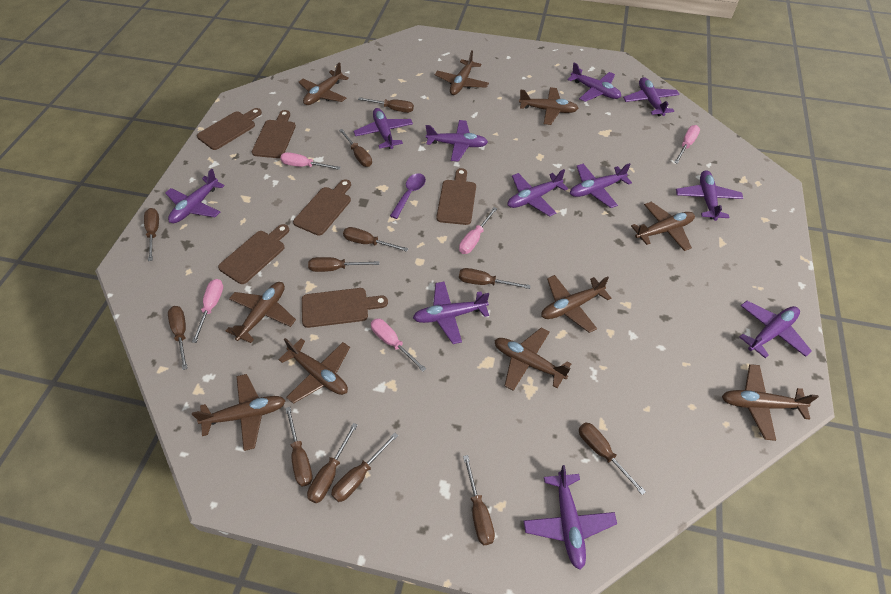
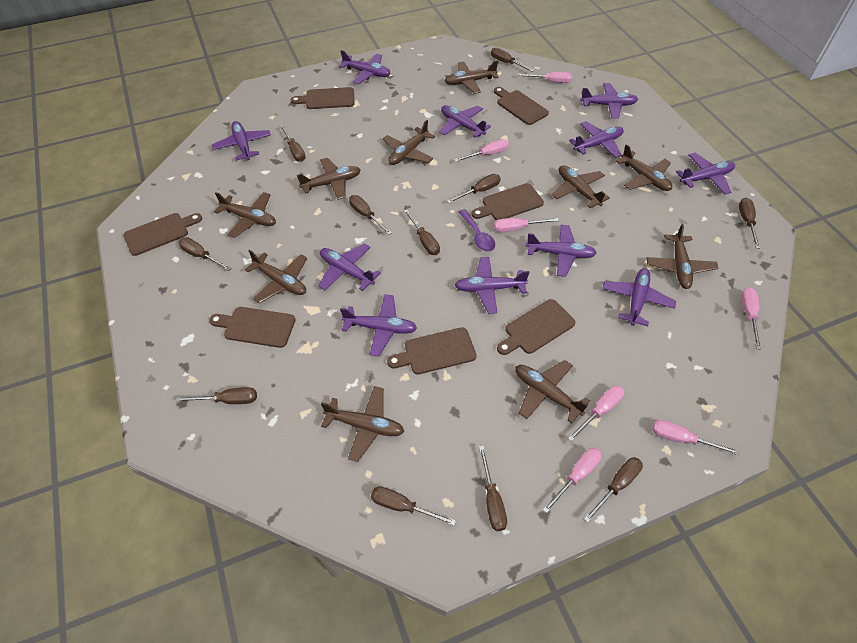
brown cutting board: 6 -> 7
brown screwdriver: 12 -> 11
pink screwdriver: 5 -> 7

